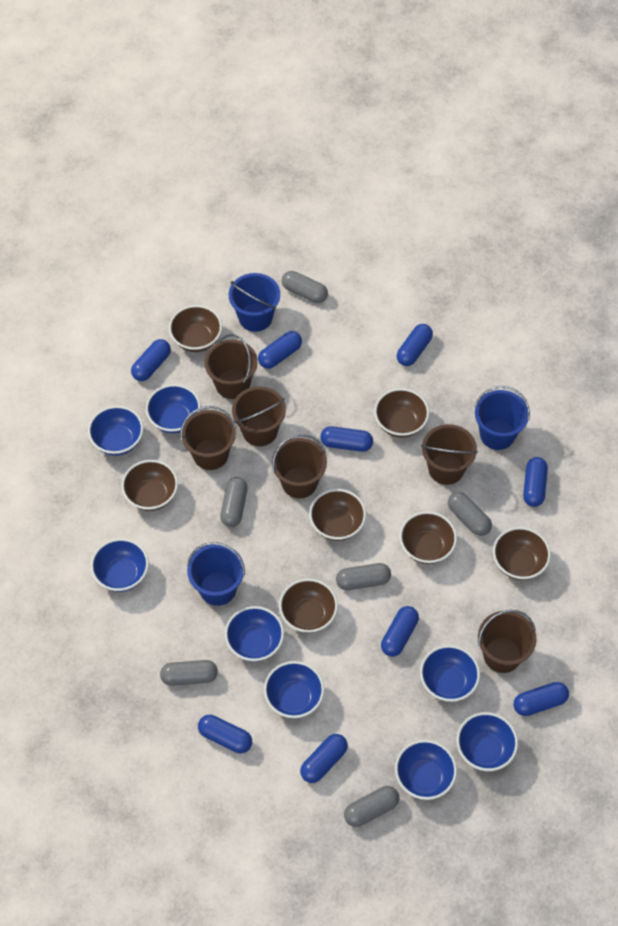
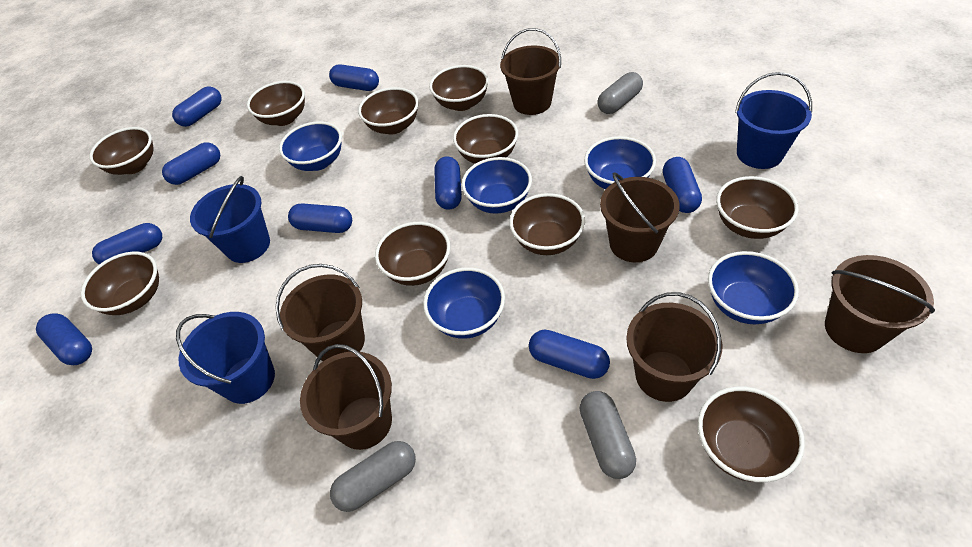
blue bowl: 8 -> 5
brown bowl: 7 -> 10
grey capsule: 6 -> 3

